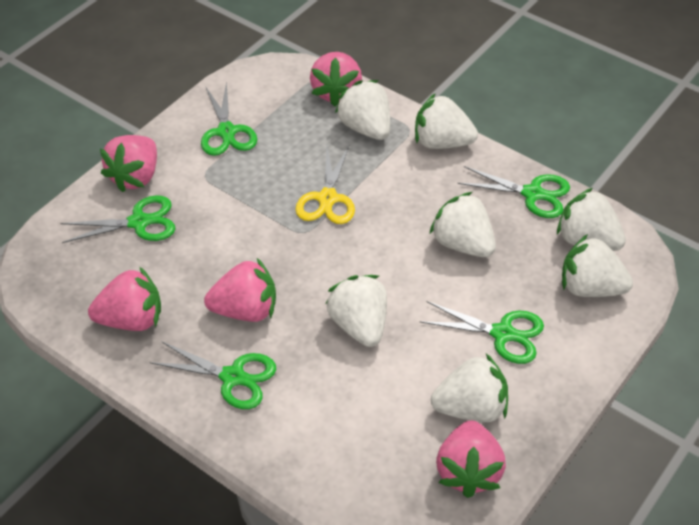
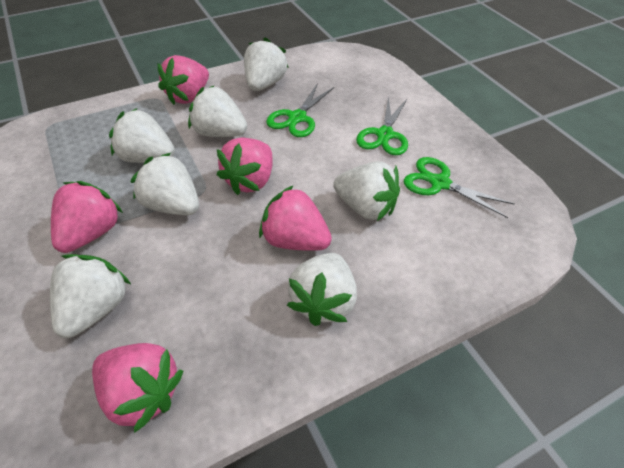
green scissors: 5 -> 3
yellow scissors: 1 -> 0

